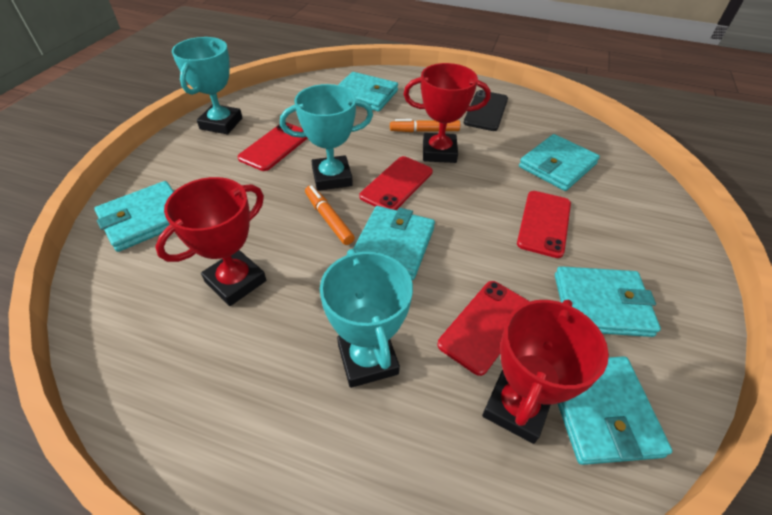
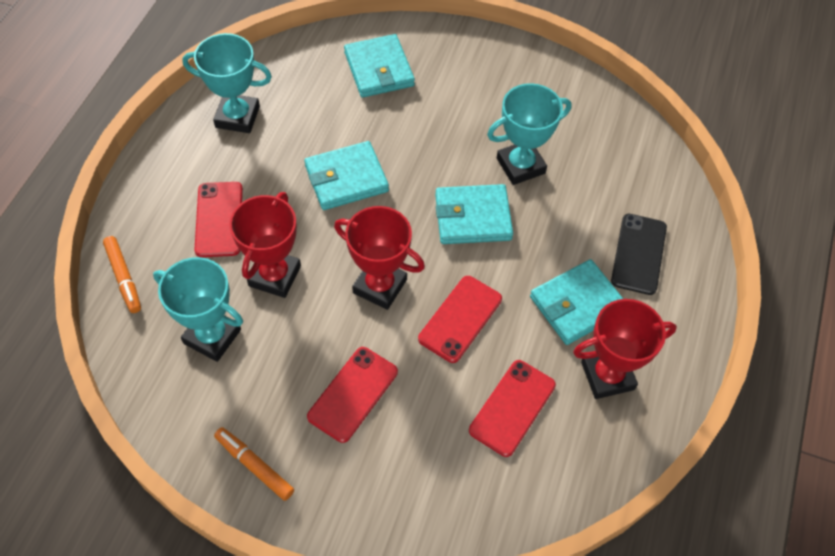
turquoise wallet: 6 -> 4

